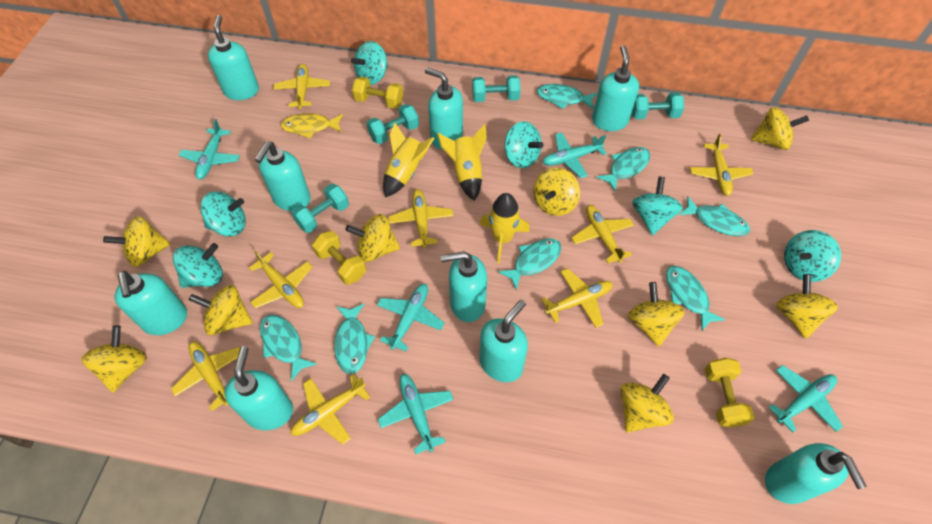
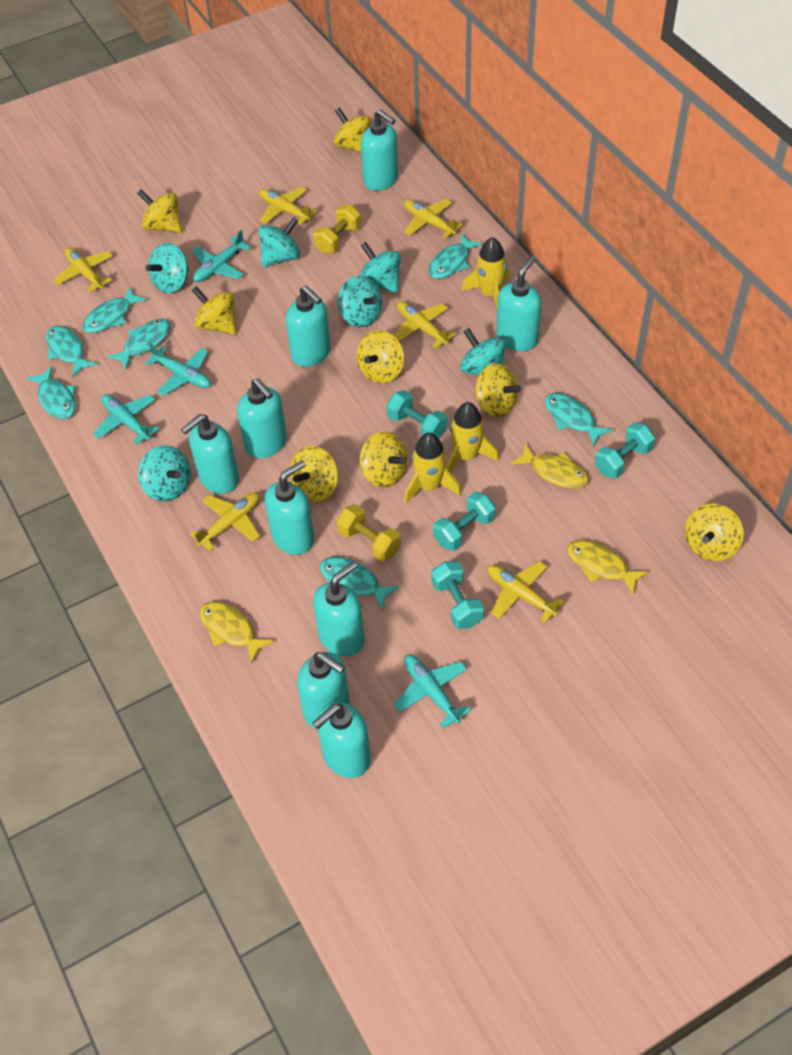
turquoise plane: 5 -> 4
yellow dumbbell: 3 -> 2
yellow fish: 1 -> 3
yellow plane: 8 -> 6
yellow spinning top: 9 -> 8

